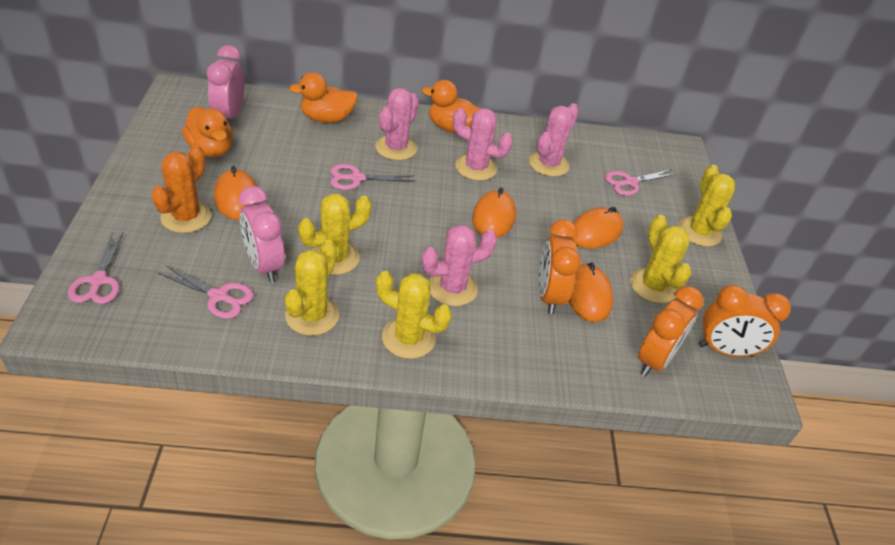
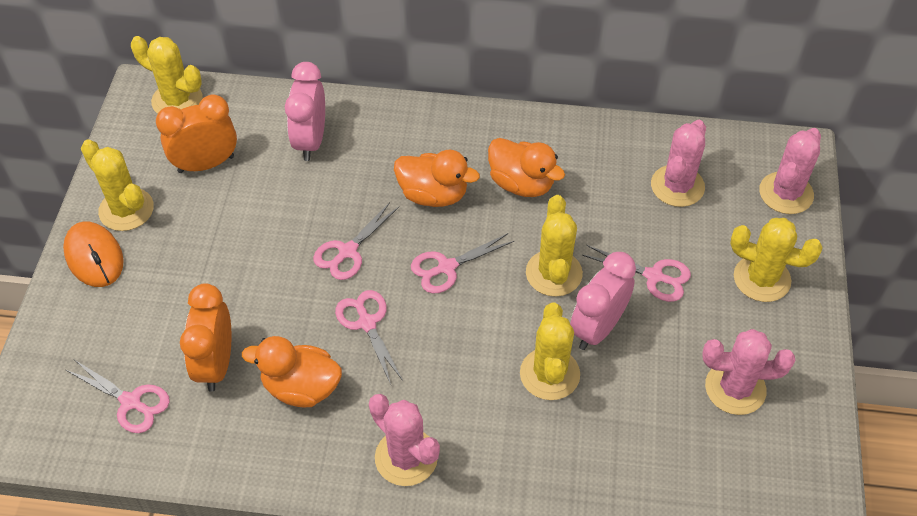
orange cactus: 1 -> 0
orange clock: 3 -> 2
orange mouse: 4 -> 1
pink scissors: 4 -> 5

